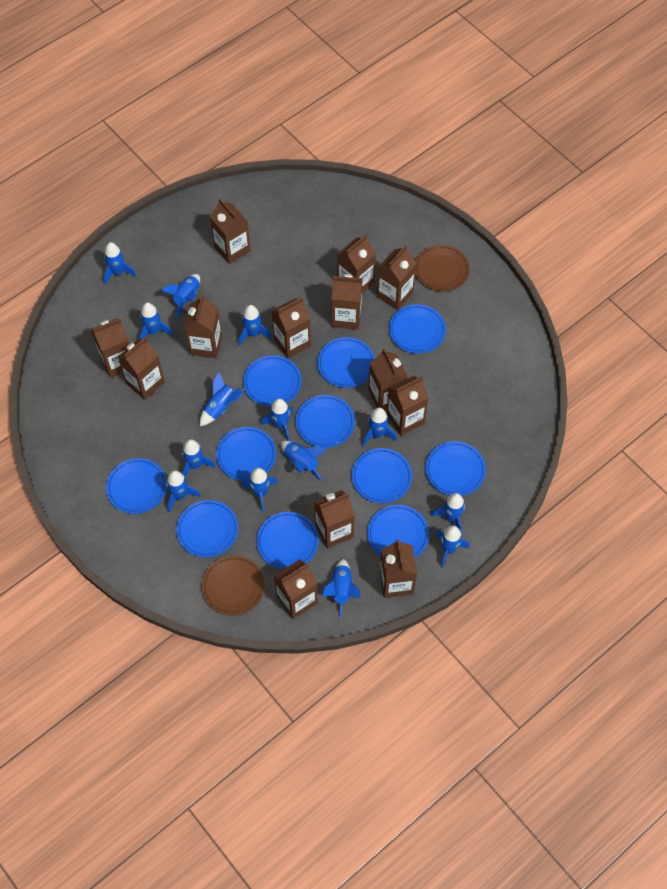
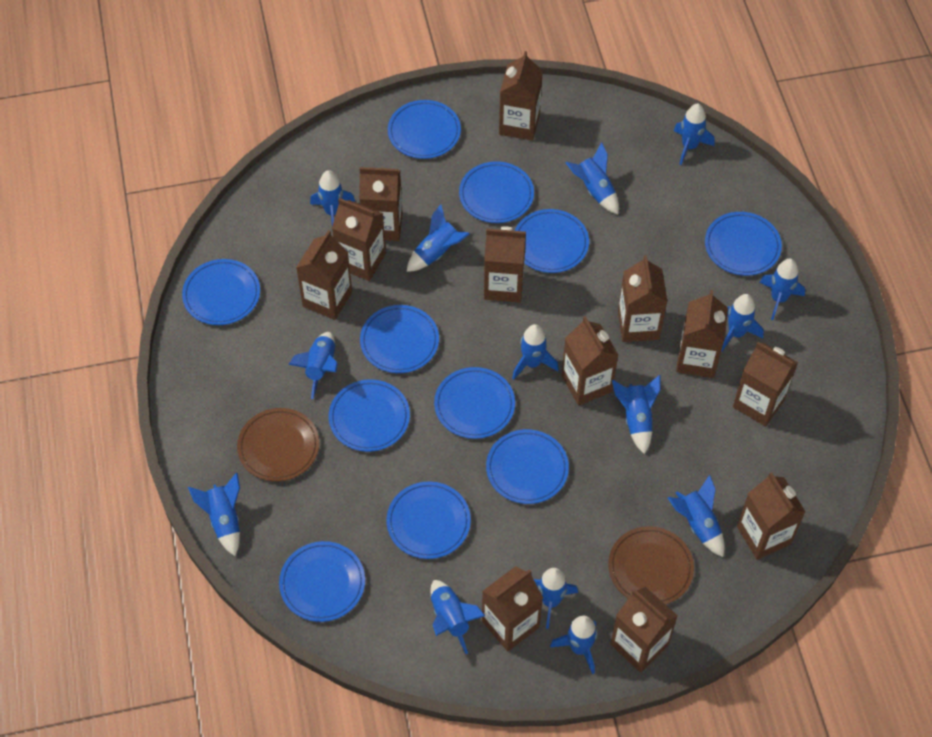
brown carton: 13 -> 12

